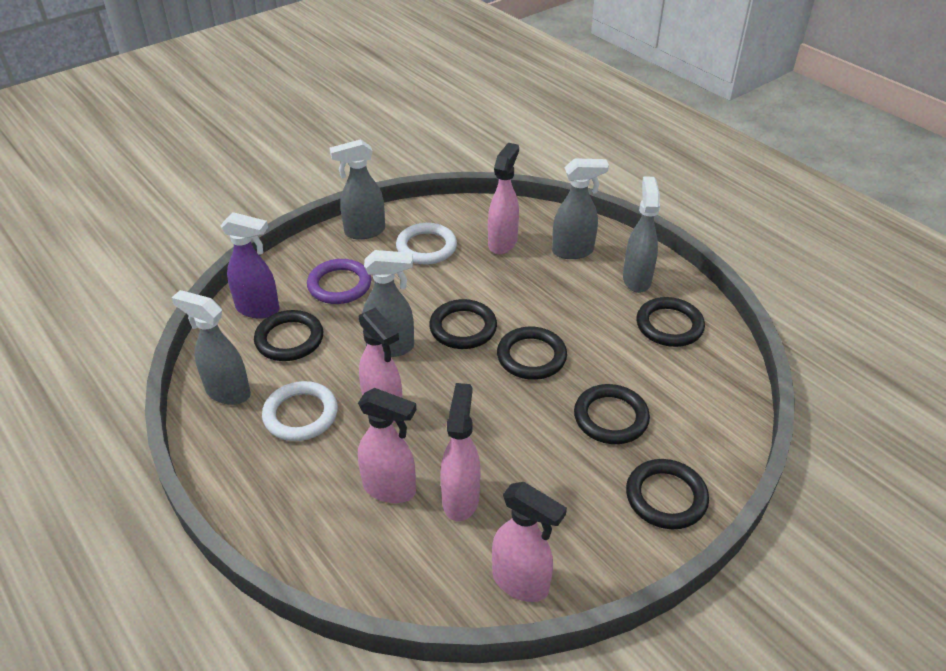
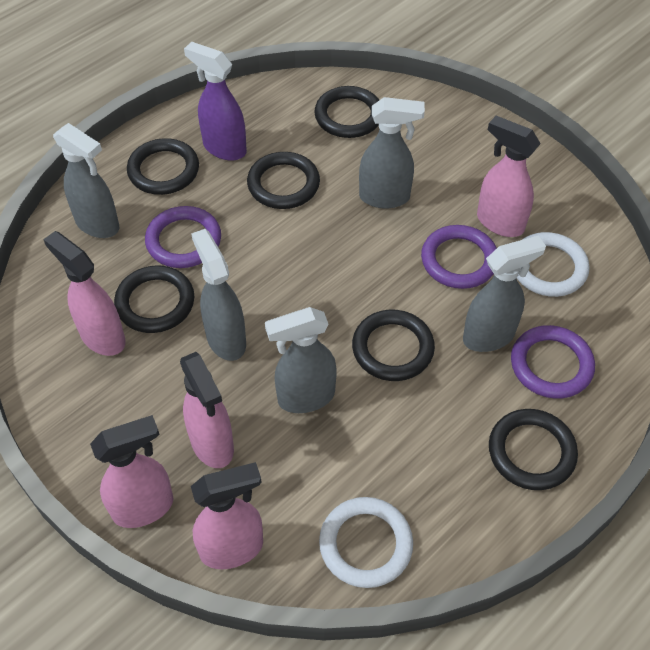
purple ring: 1 -> 3

